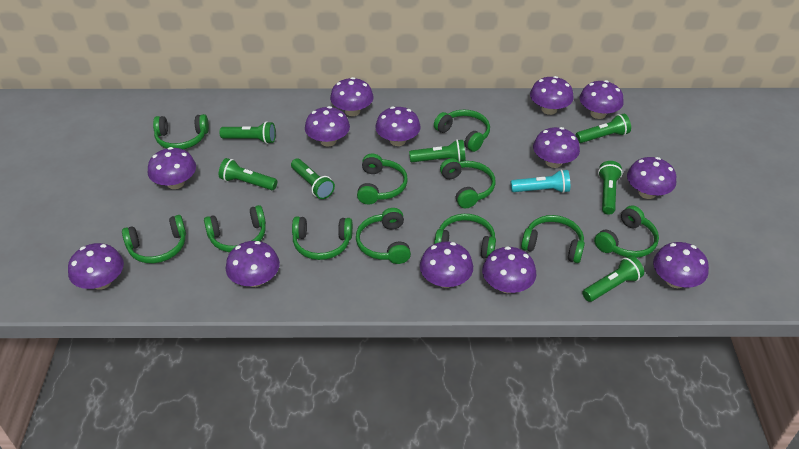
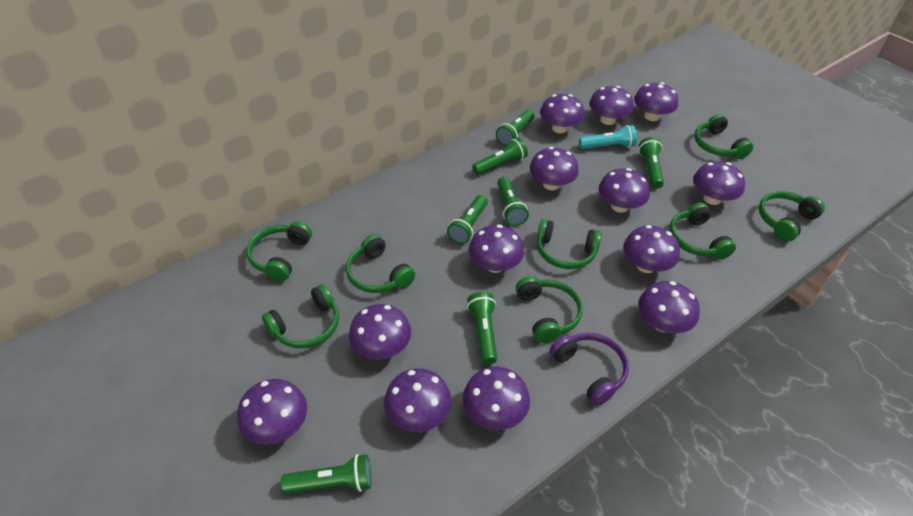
green headphones: 11 -> 8
purple headphones: 0 -> 1

